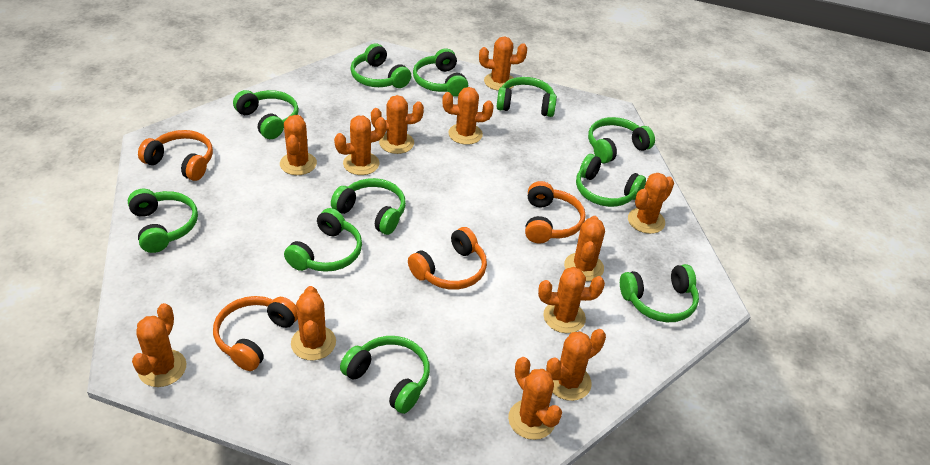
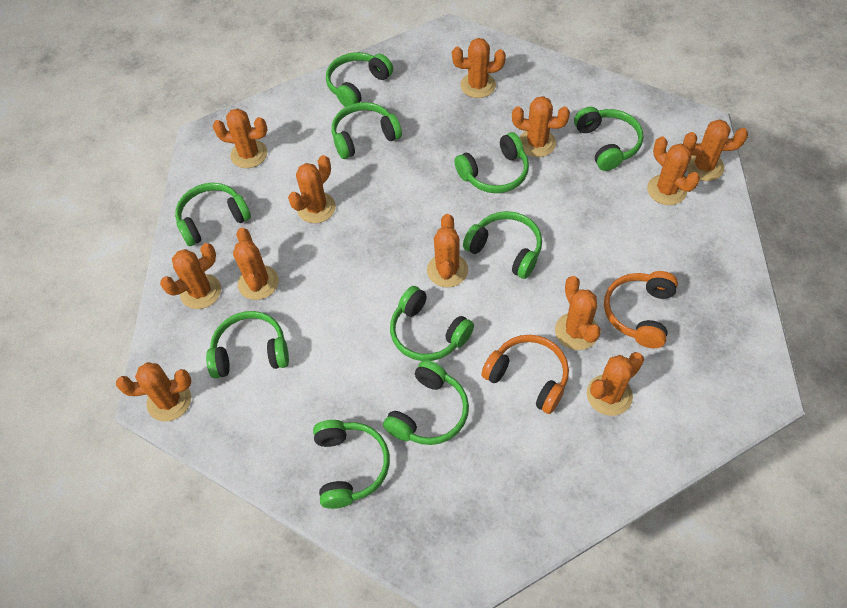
green headphones: 11 -> 10
orange headphones: 4 -> 2

